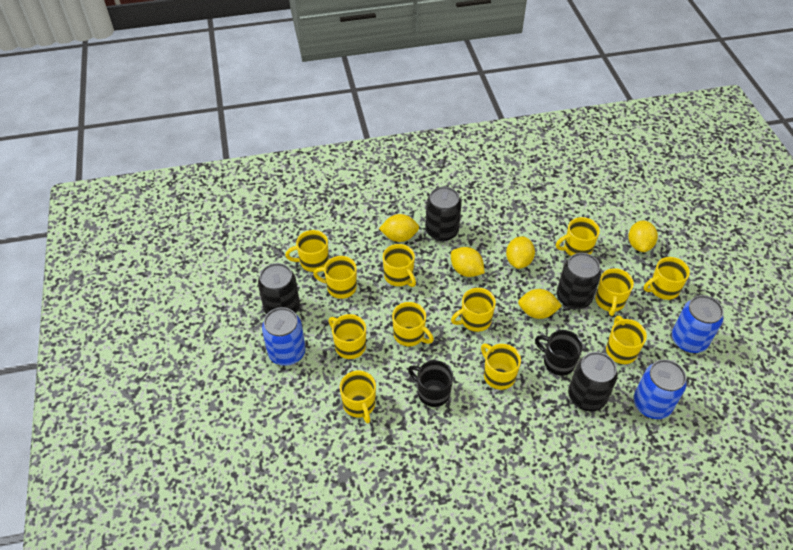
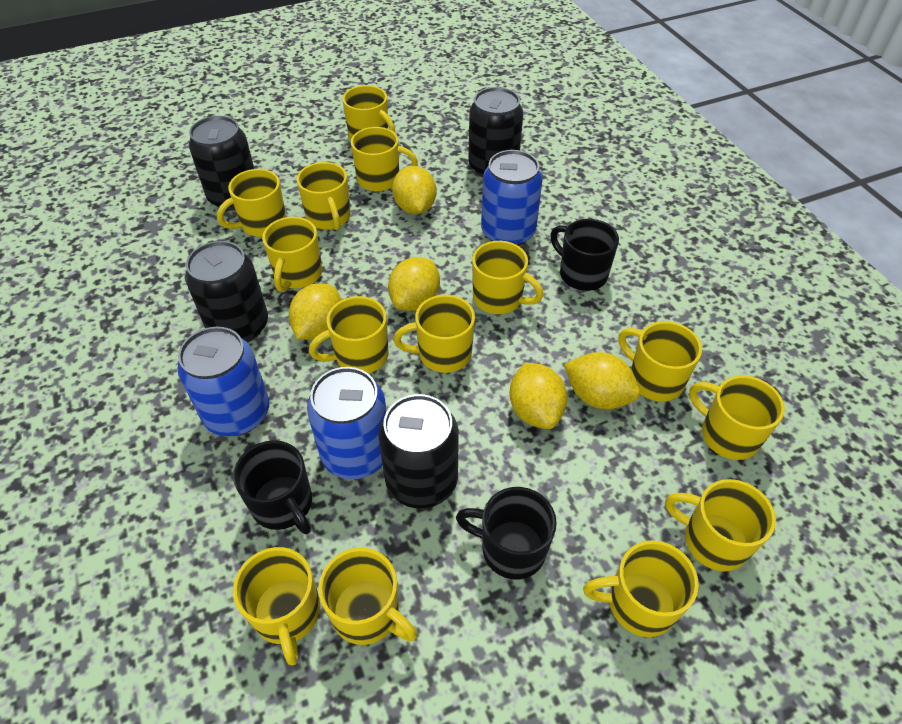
black mug: 2 -> 3
yellow mug: 12 -> 14

